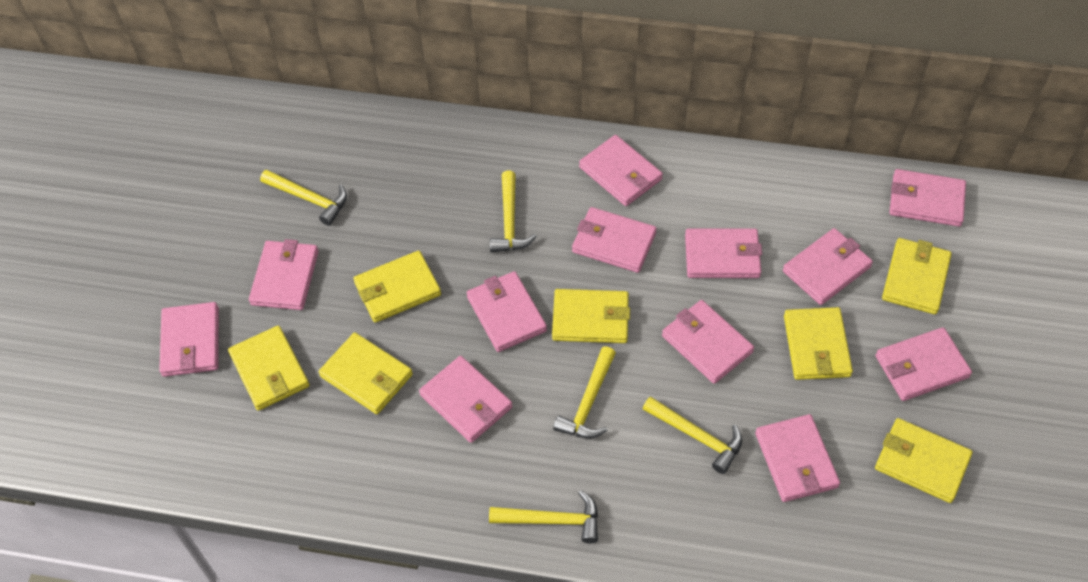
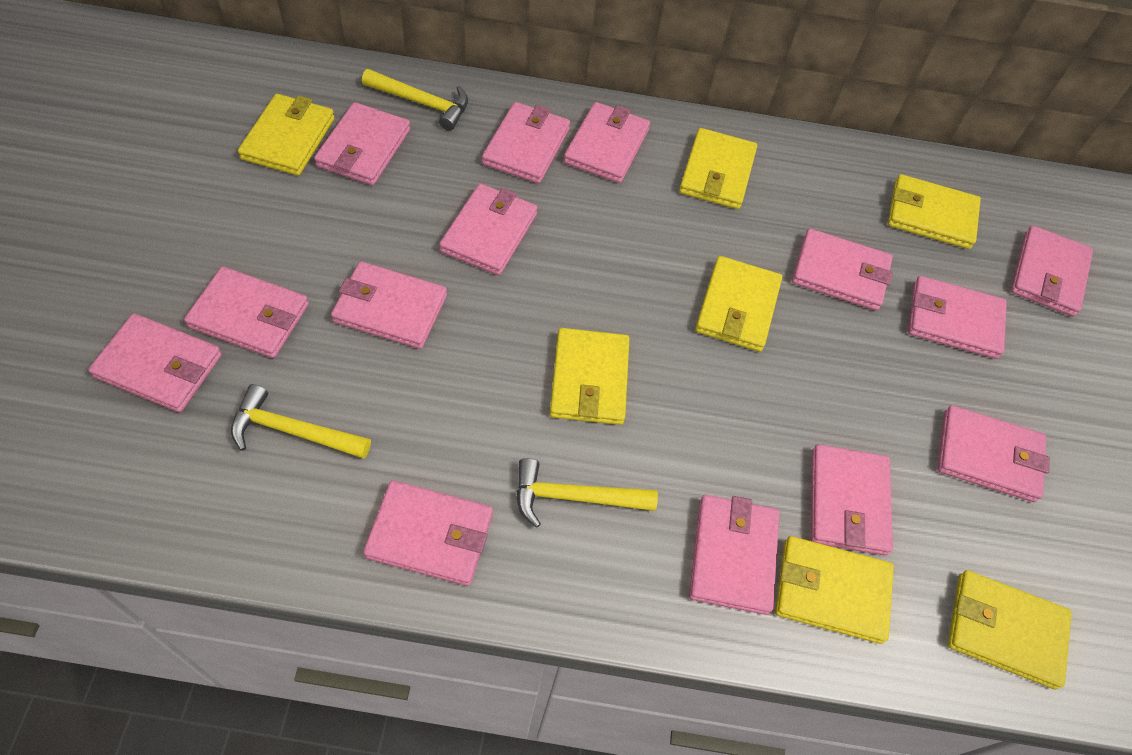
pink wallet: 12 -> 14
yellow hammer: 5 -> 3

